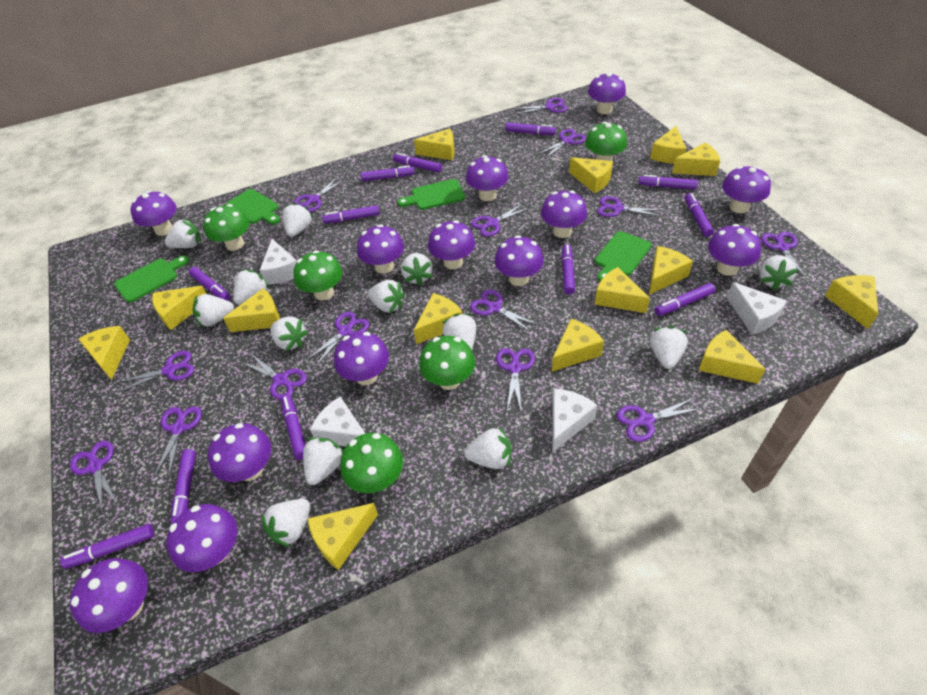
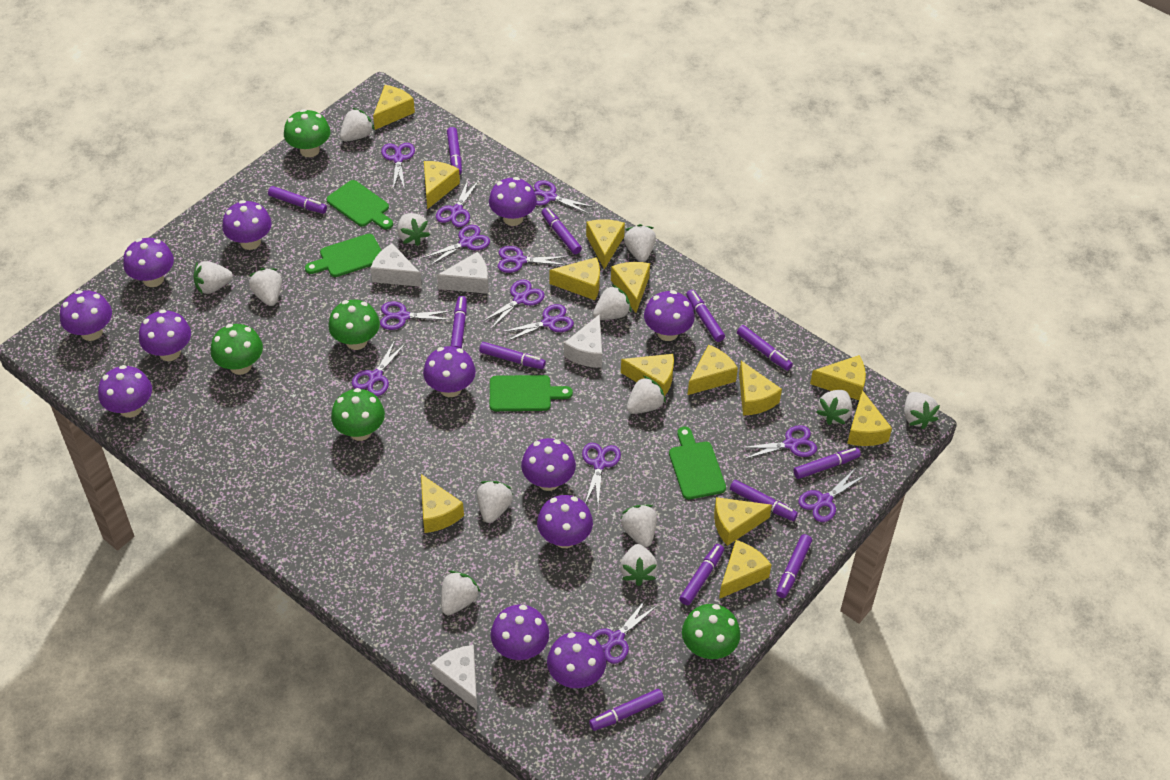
purple mushroom: 13 -> 12
purple scissors: 14 -> 13
yellow cheese: 14 -> 13

